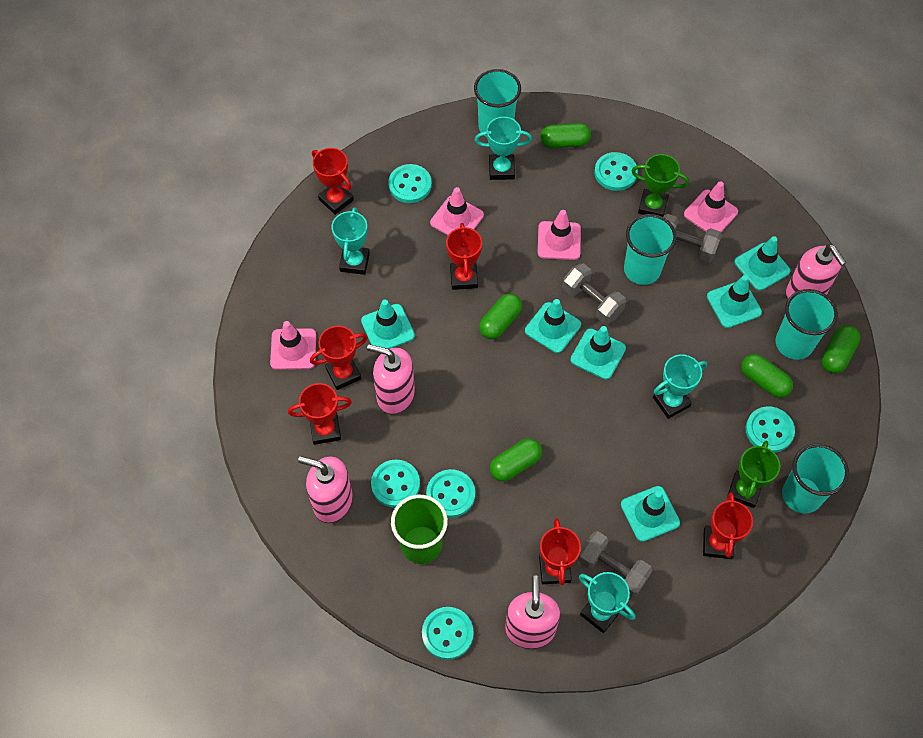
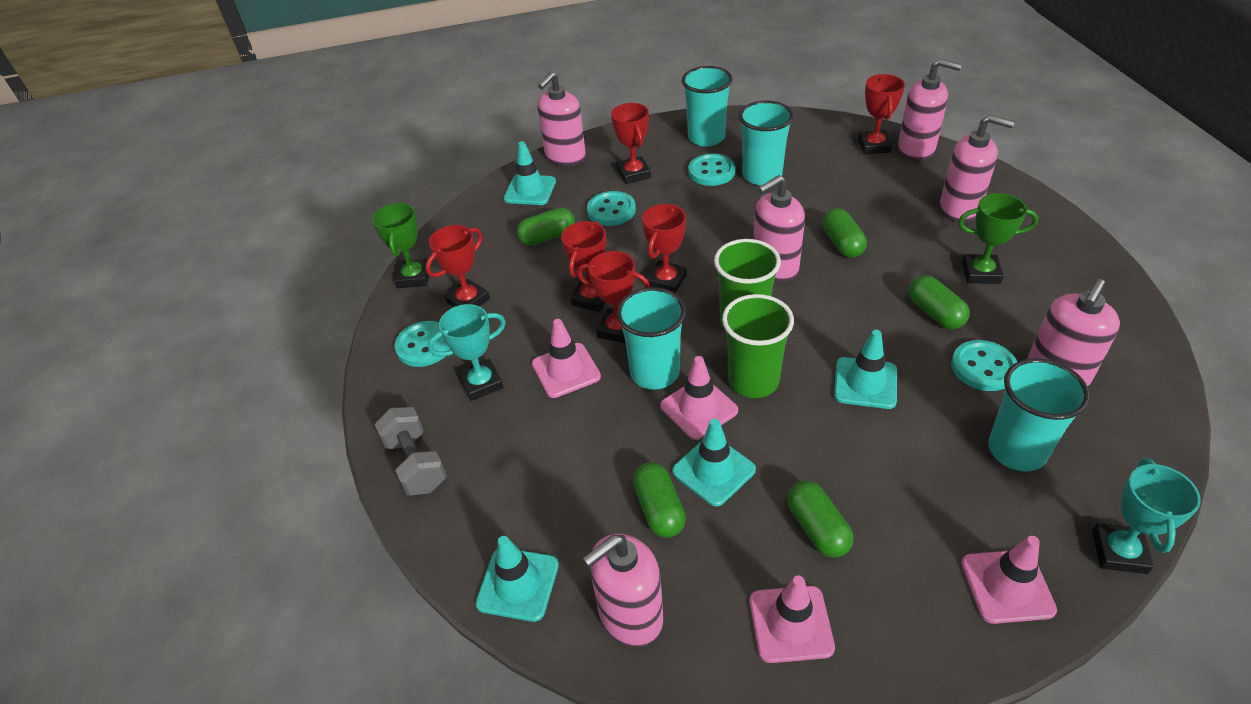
green cup: 1 -> 2
grey dumbbell: 3 -> 1
pink soap dispenser: 4 -> 6
turquoise button: 6 -> 4
turquoise traffic cone: 6 -> 4
turquoise trophy: 4 -> 2

